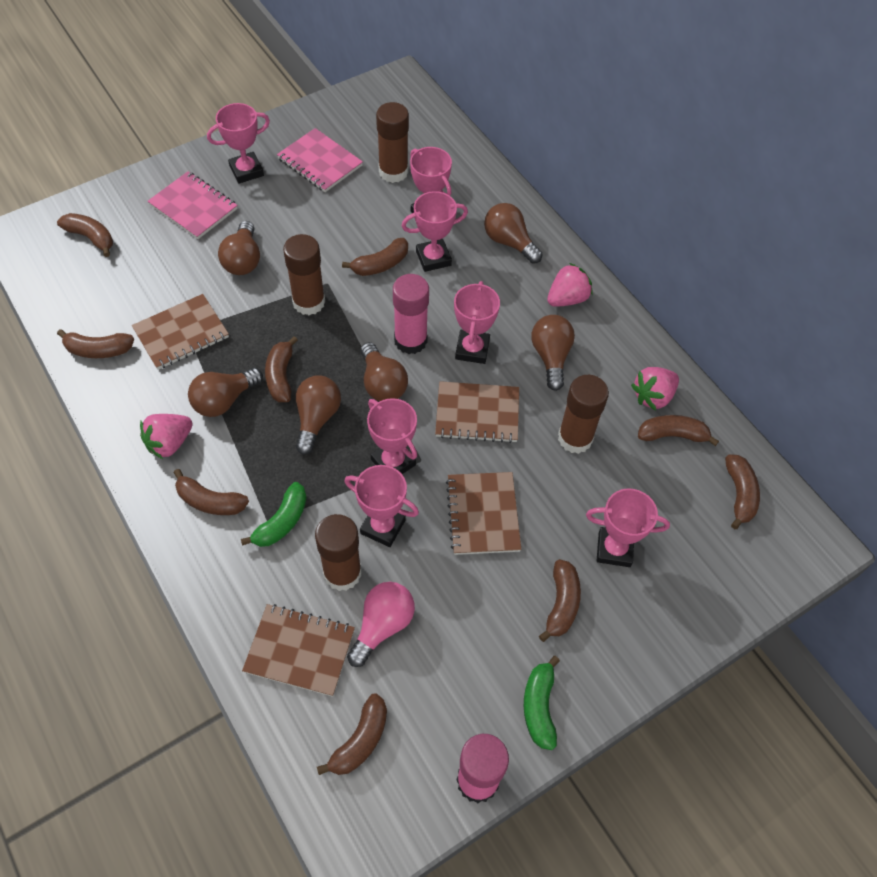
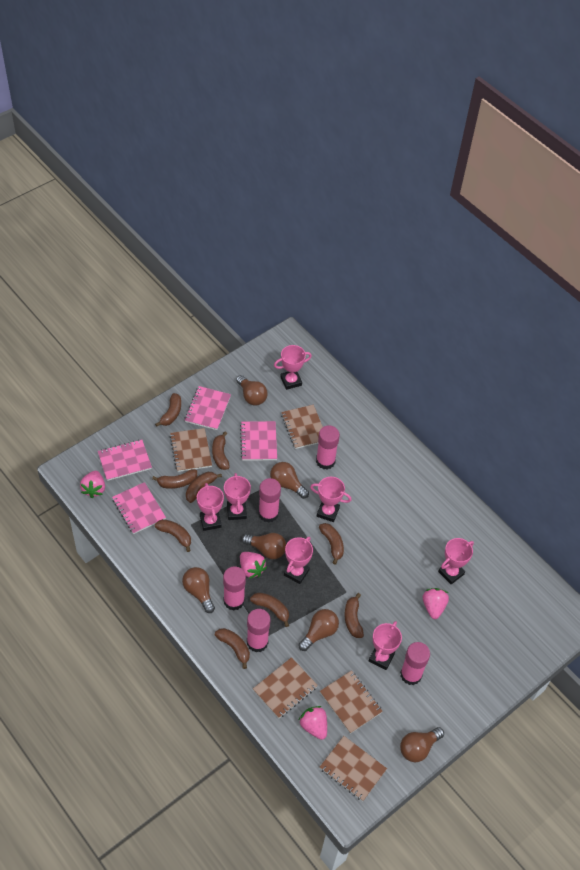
brown glue stick: 4 -> 0
brown notebook: 4 -> 5
green banana: 2 -> 0
pink glue stick: 2 -> 5
pink light bulb: 1 -> 0
pink notebook: 2 -> 4
pink strawberry: 3 -> 4

